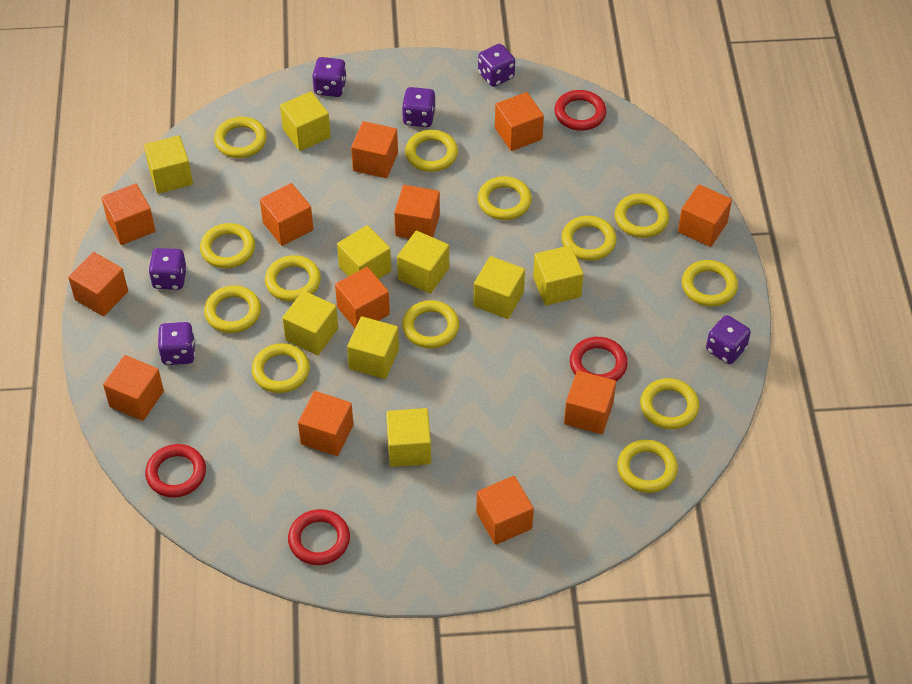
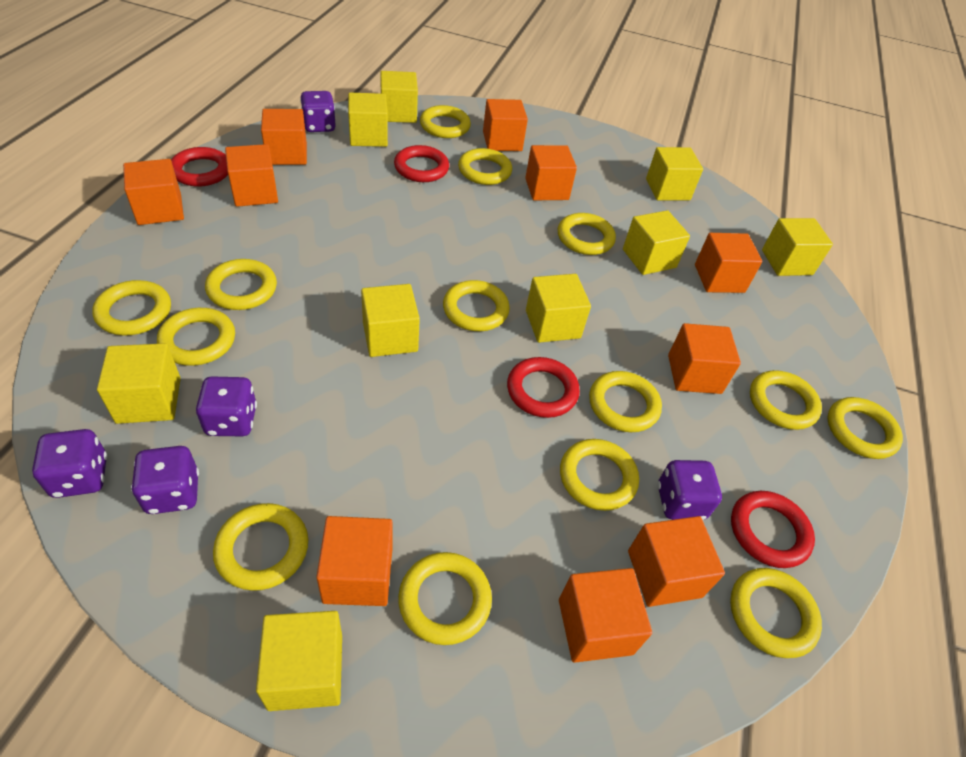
orange cube: 12 -> 10
purple dice: 6 -> 5
yellow ring: 13 -> 14

